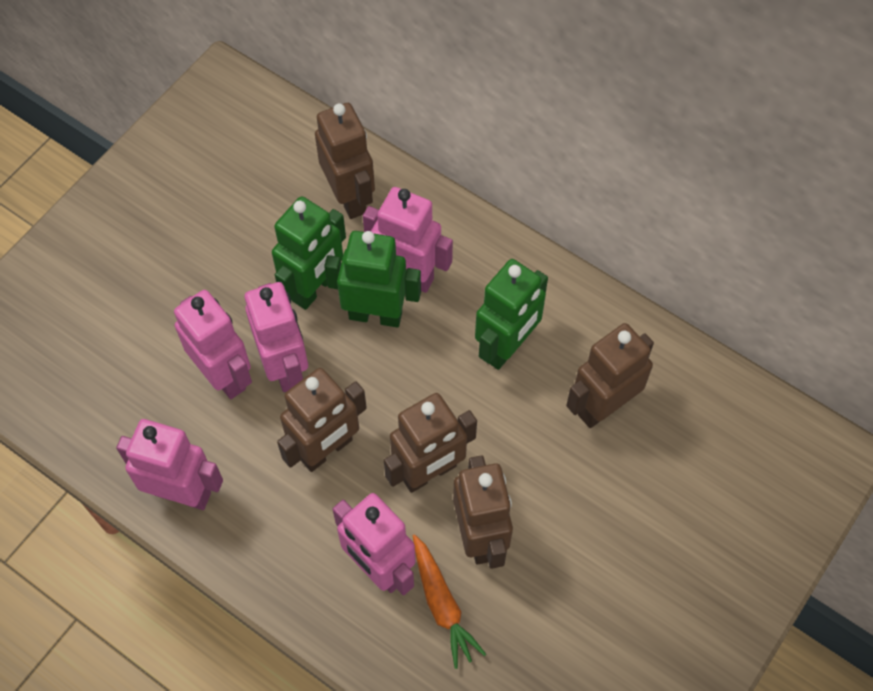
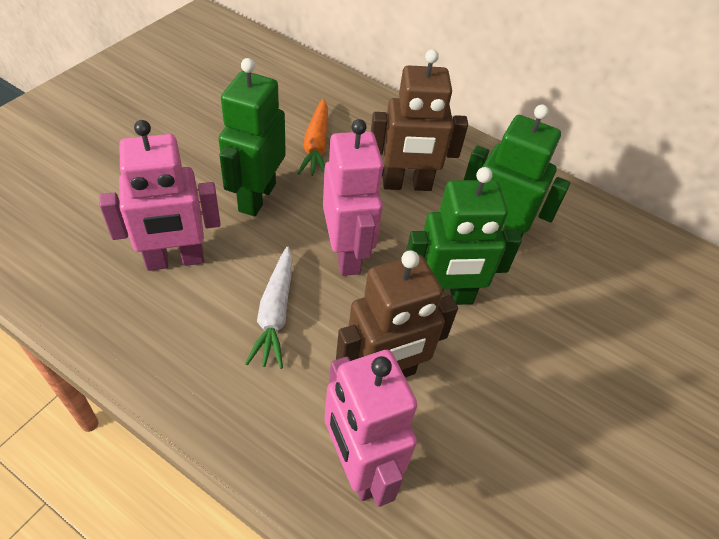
brown robot: 5 -> 2
pink robot: 5 -> 3
white carrot: 0 -> 1

